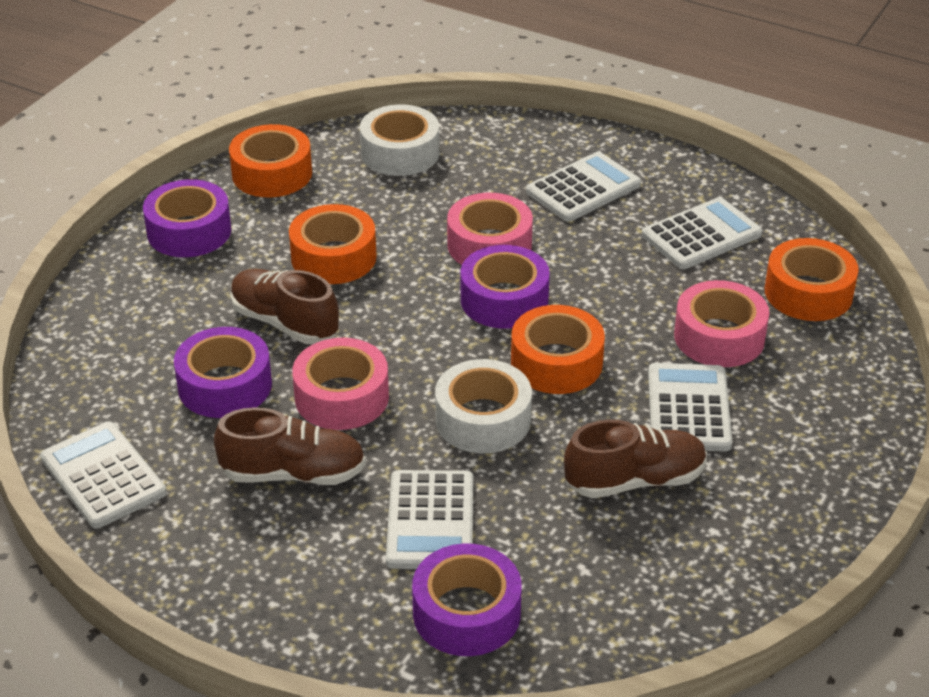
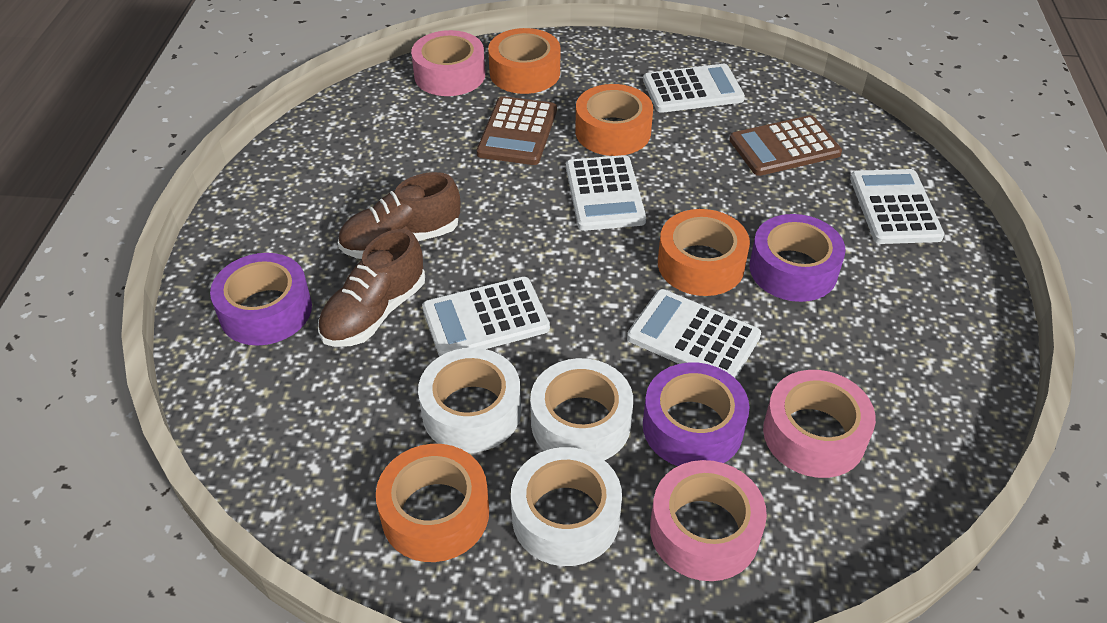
brown calculator: 0 -> 2
brown shoe: 3 -> 2
purple tape: 4 -> 3
white tape: 2 -> 3

